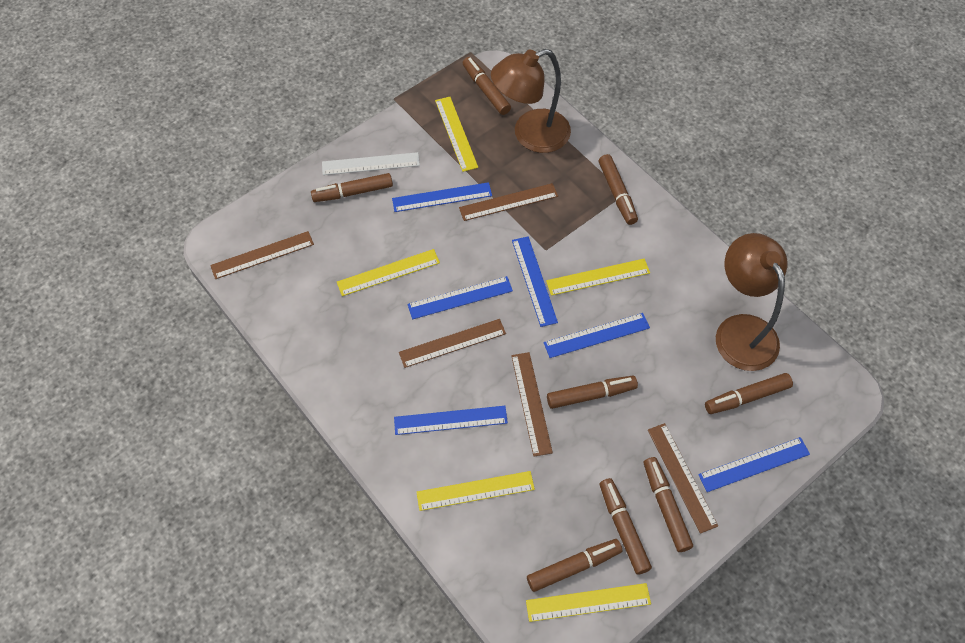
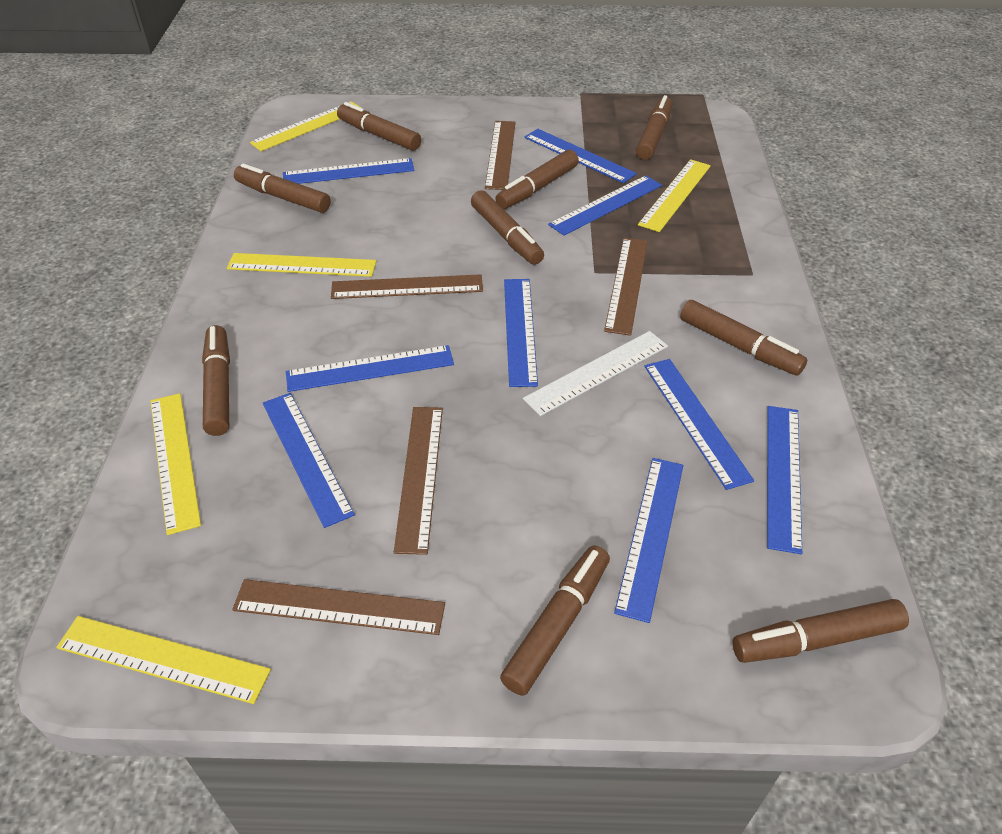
blue ruler: 6 -> 9
brown lamp: 2 -> 0
brown marker: 8 -> 9

